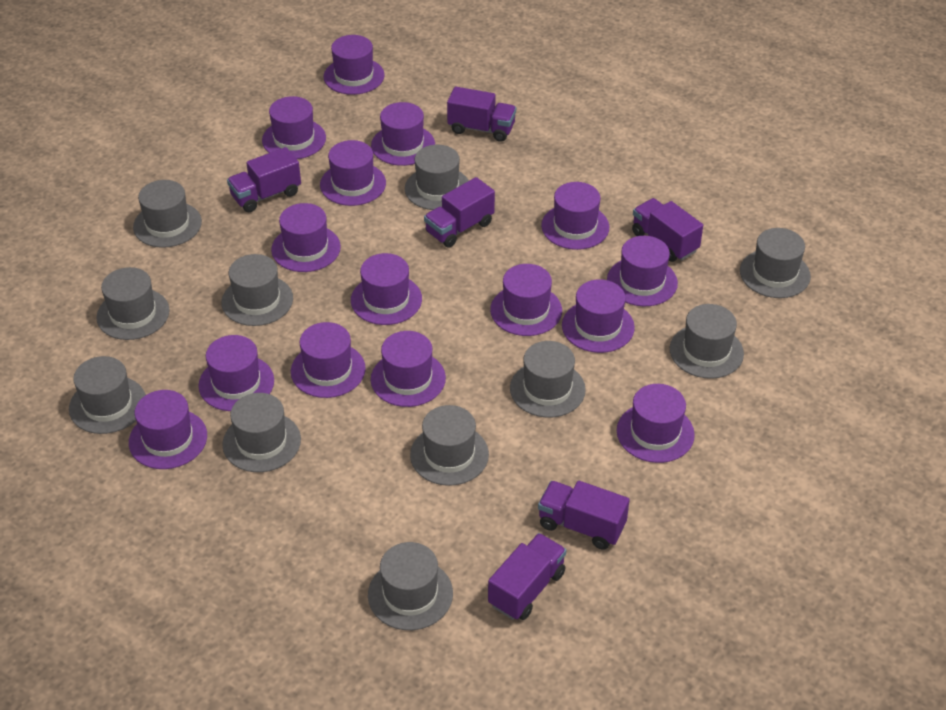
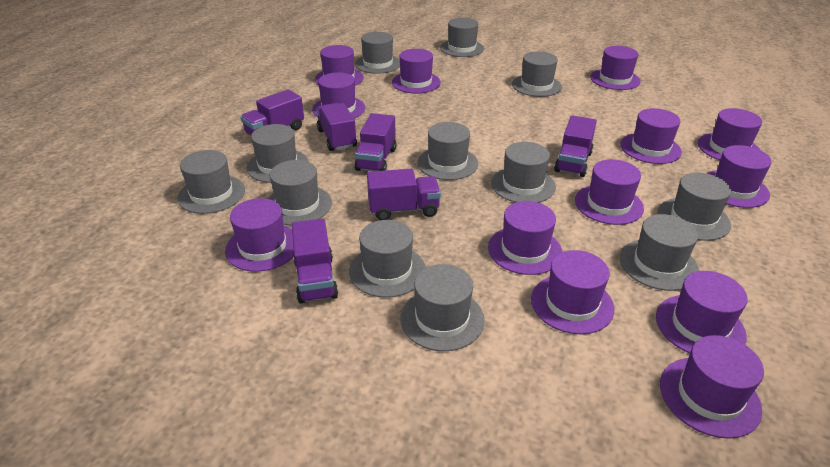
grey hat: 11 -> 12
purple hat: 15 -> 13

